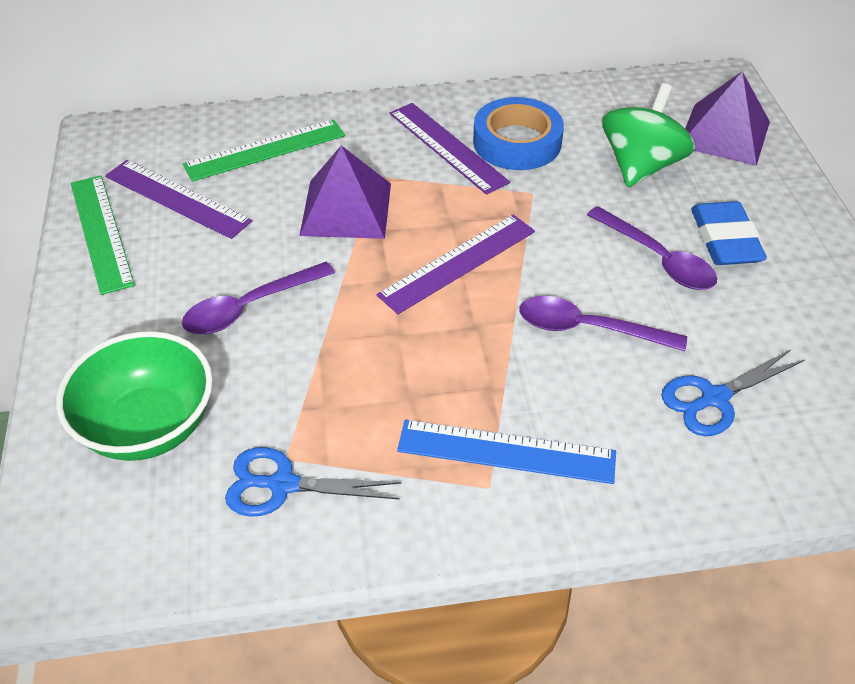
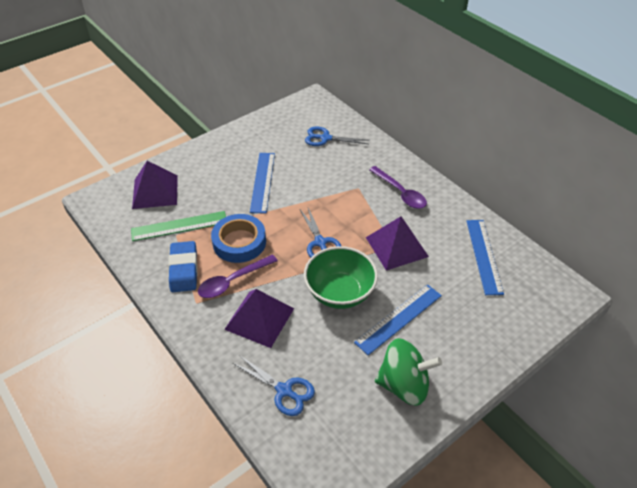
blue ruler: 1 -> 3
blue scissors: 2 -> 3
green ruler: 2 -> 1
purple pyramid: 2 -> 3
purple ruler: 3 -> 0
purple spoon: 3 -> 2

